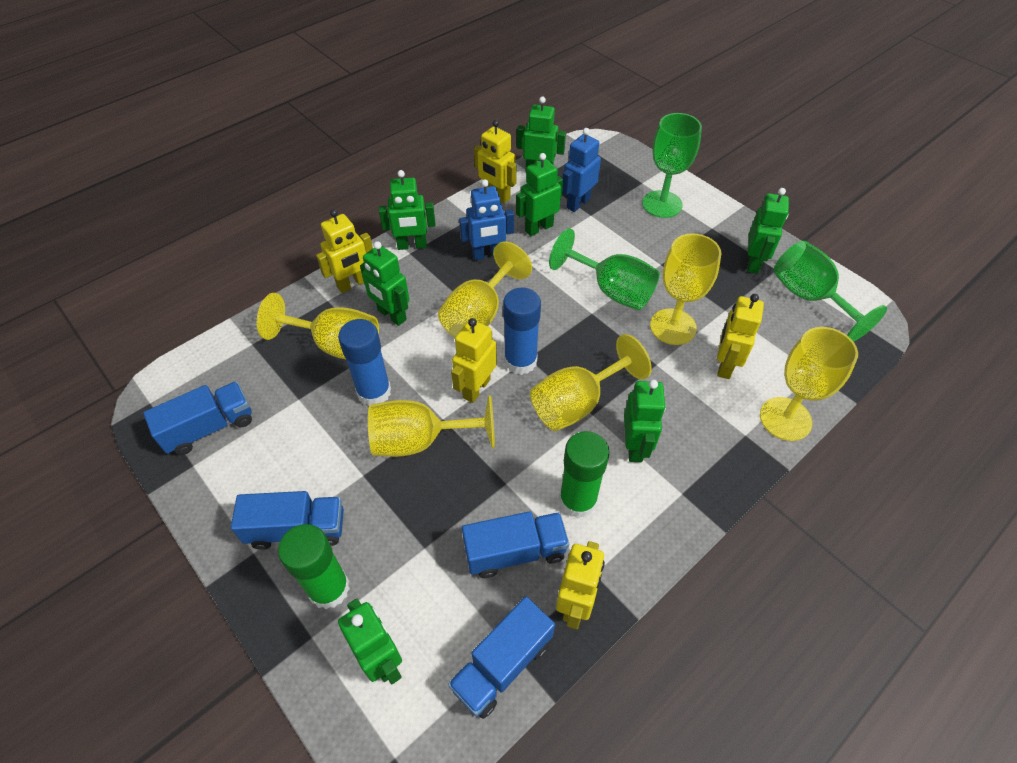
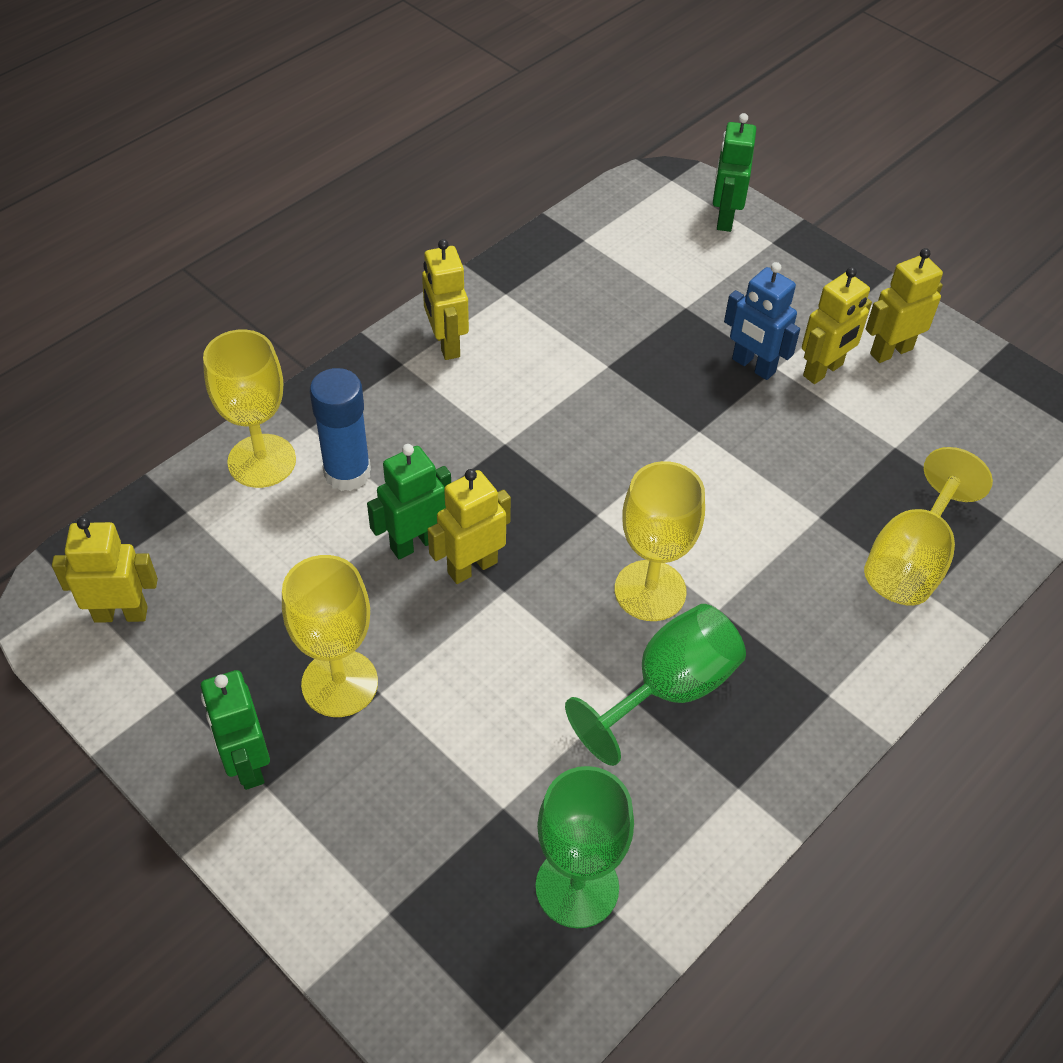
blue glue stick: 2 -> 1
blue robot: 2 -> 1
blue truck: 4 -> 0
green glue stick: 2 -> 0
green goblet: 3 -> 2
green robot: 7 -> 3
yellow goblet: 6 -> 4

